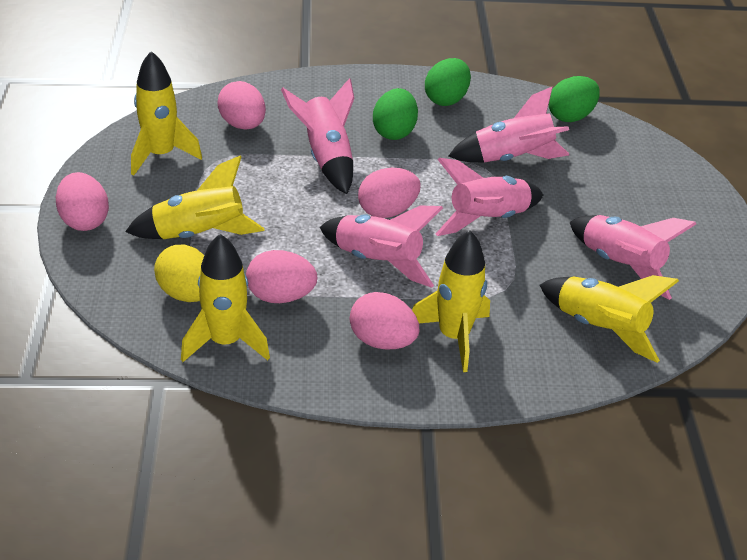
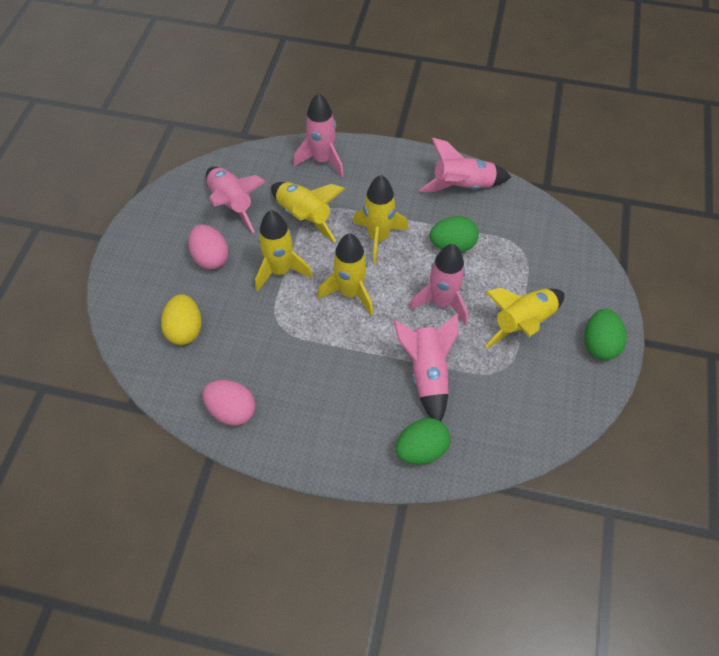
pink egg: 5 -> 2

